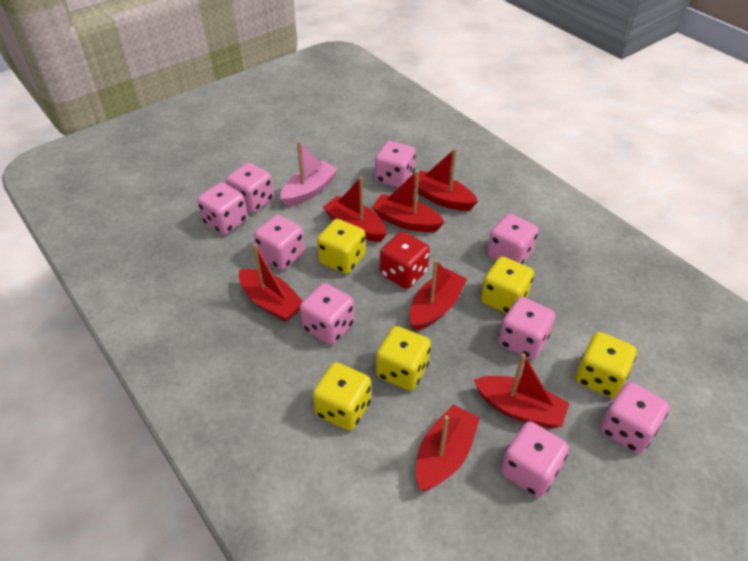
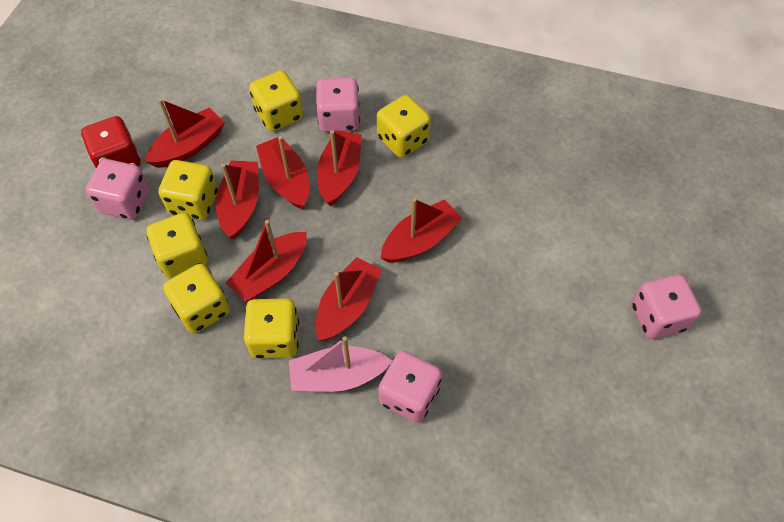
pink dice: 9 -> 4
yellow dice: 5 -> 6

